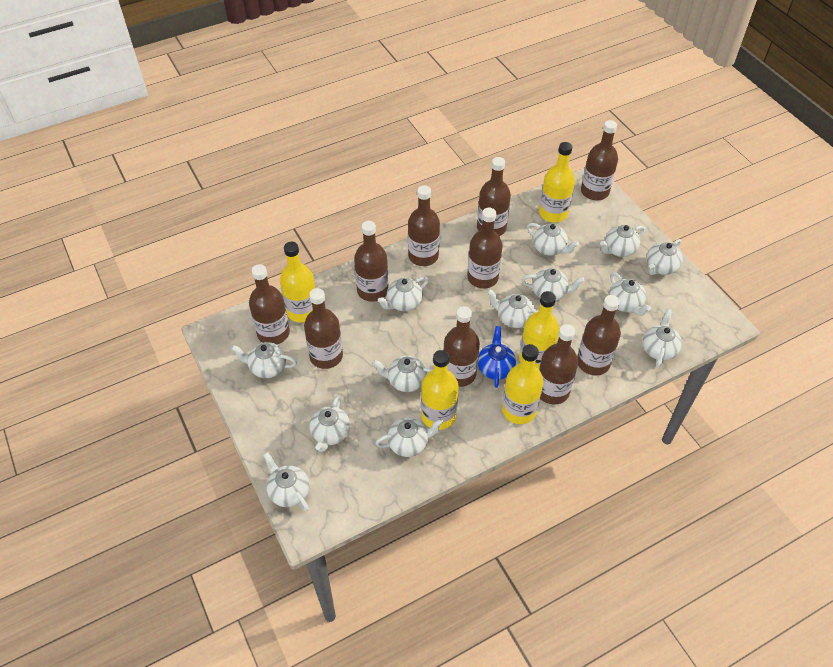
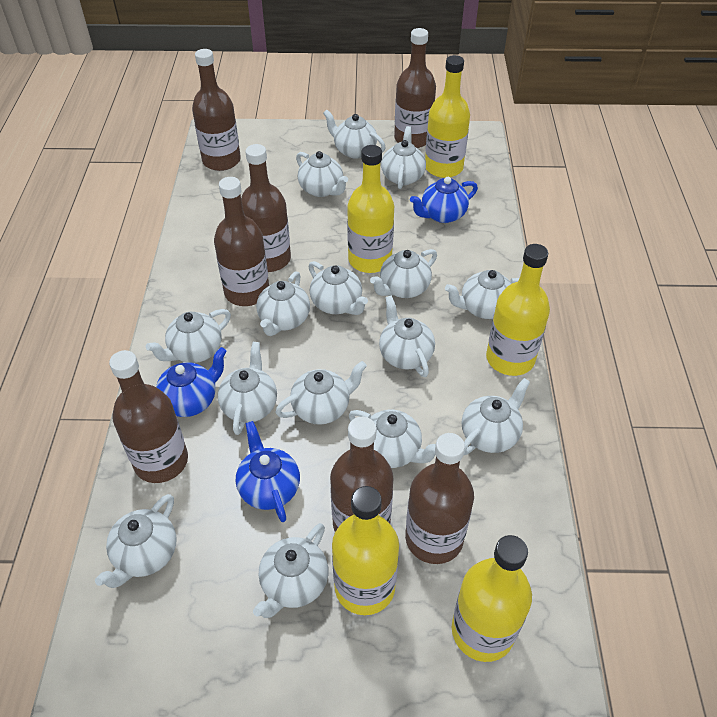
blue teapot: 1 -> 3
brown bottle: 10 -> 7
white teapot: 13 -> 15

